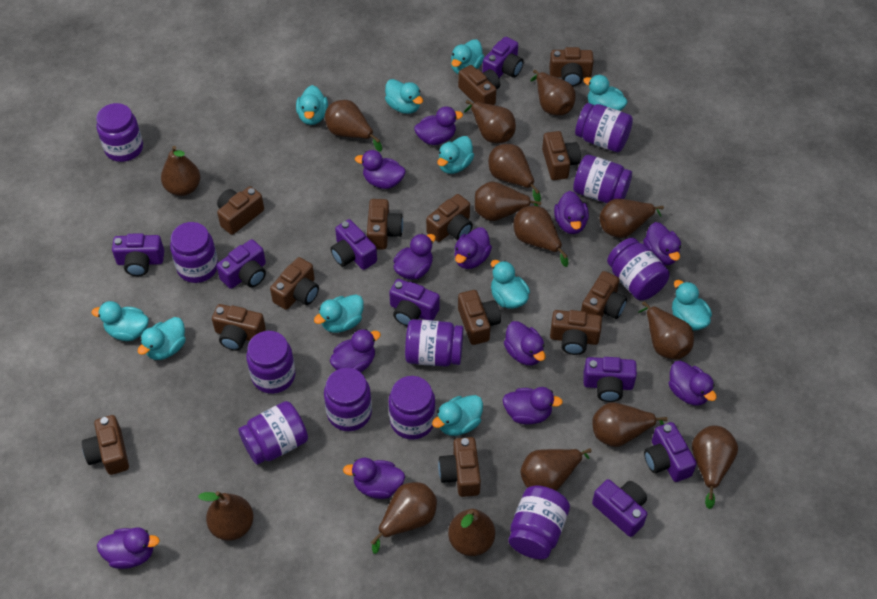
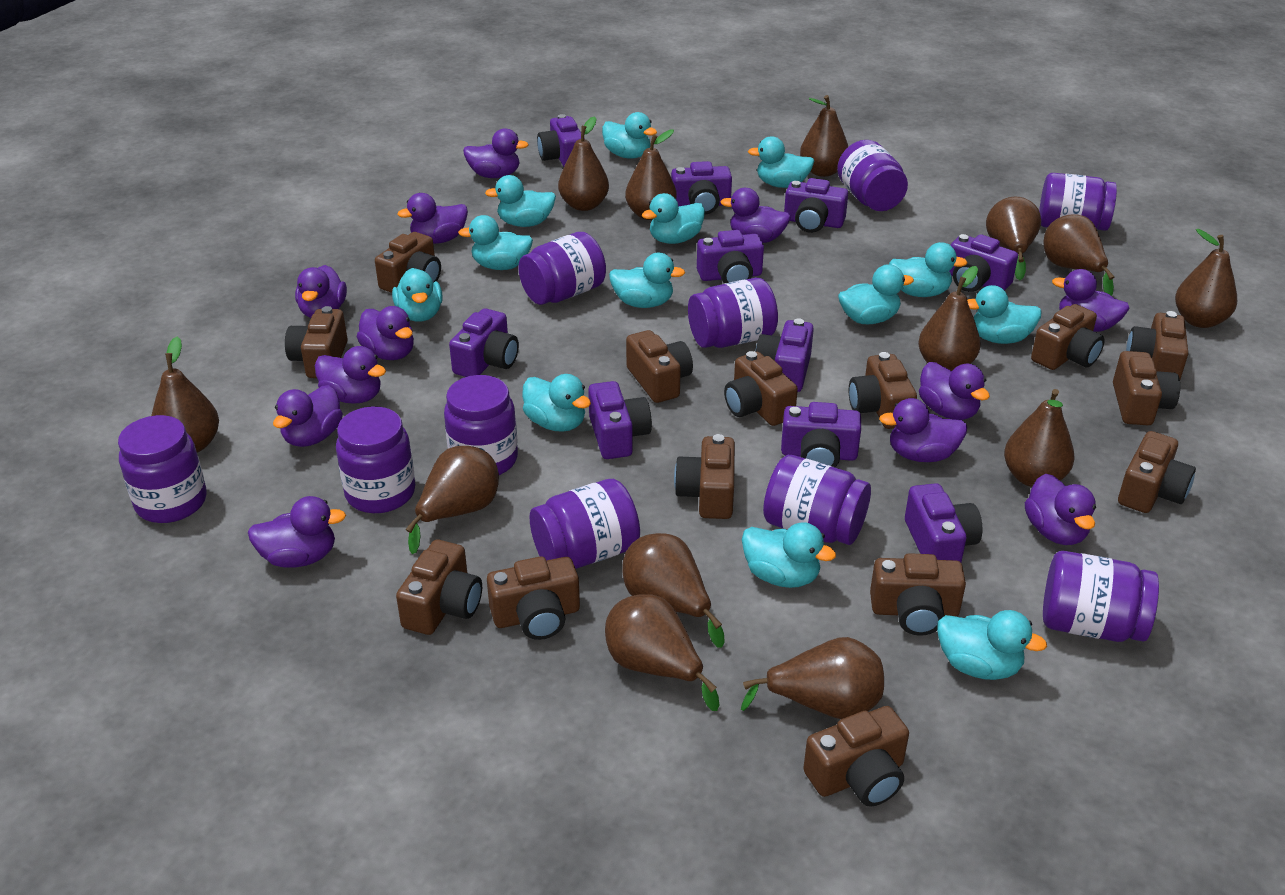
brown camera: 13 -> 14
brown pear: 15 -> 13
purple camera: 8 -> 10
purple jar: 11 -> 10
turquoise duck: 11 -> 13

